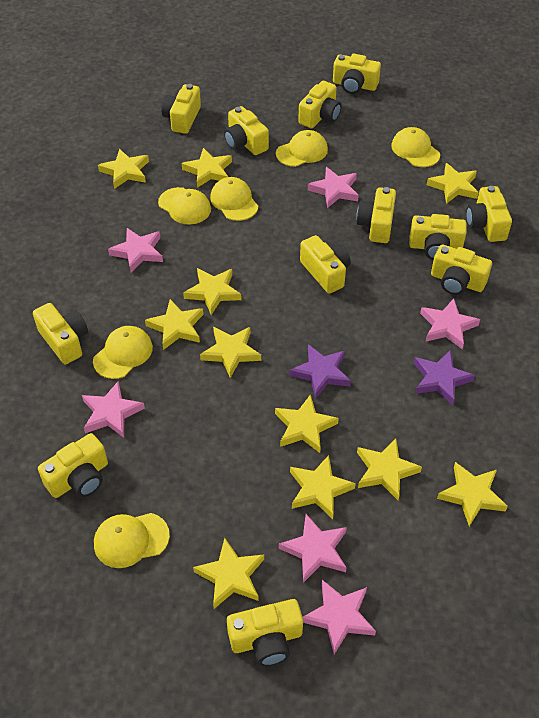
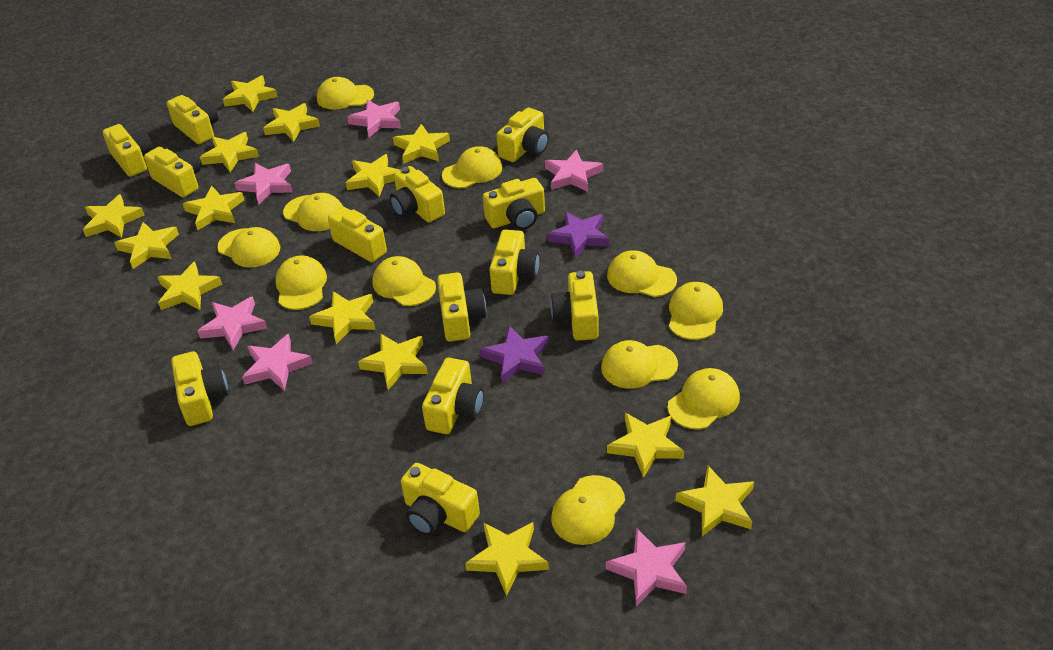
yellow camera: 12 -> 13
yellow cap: 6 -> 11
yellow star: 11 -> 14

